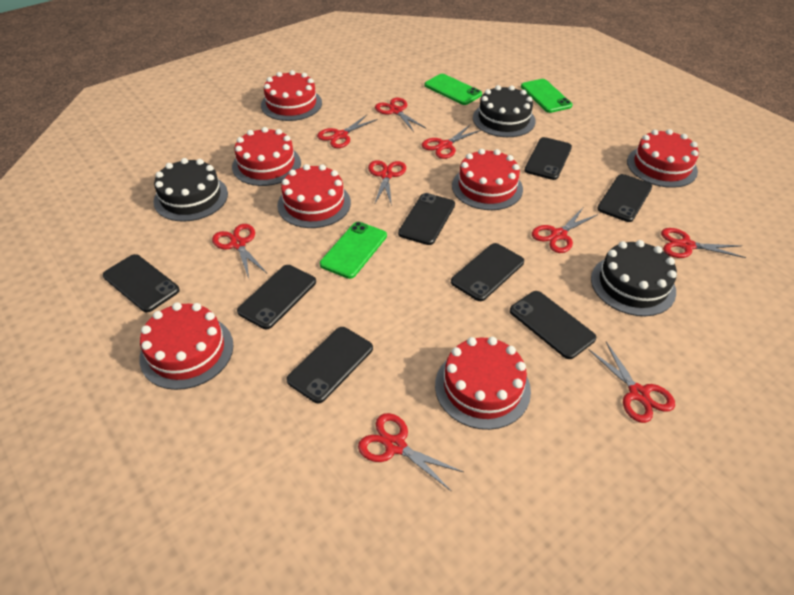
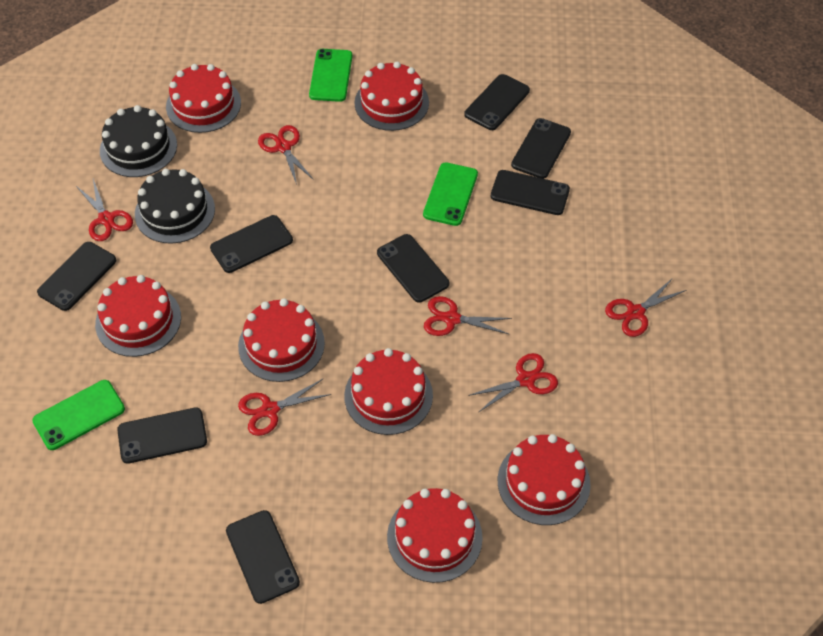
black cake: 3 -> 2
red scissors: 9 -> 6

